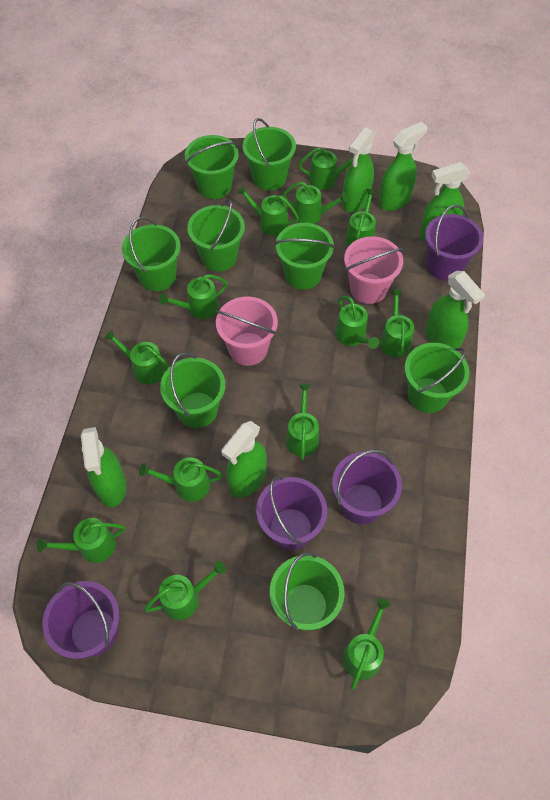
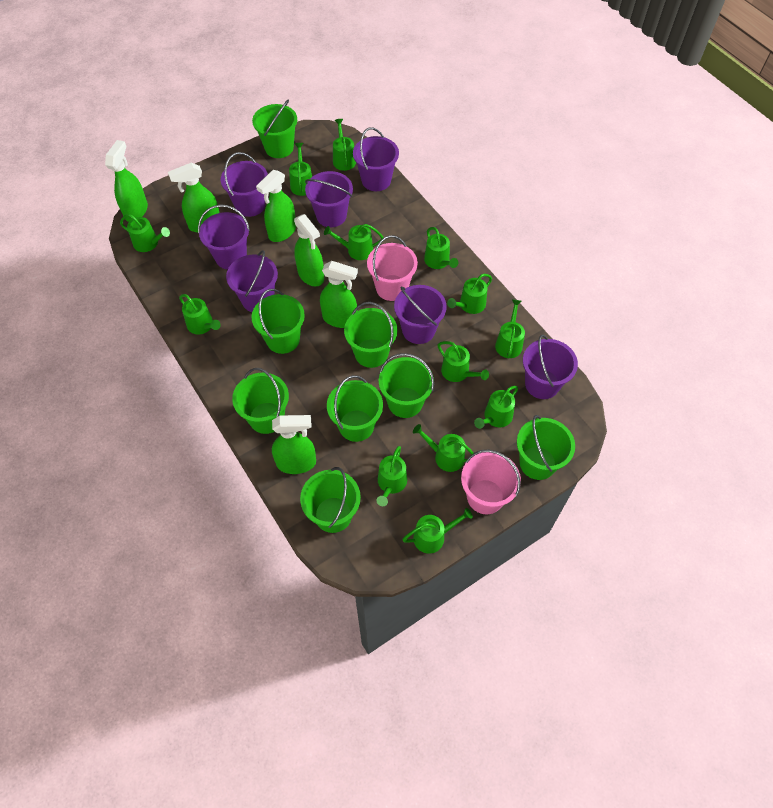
purple bucket: 4 -> 7

